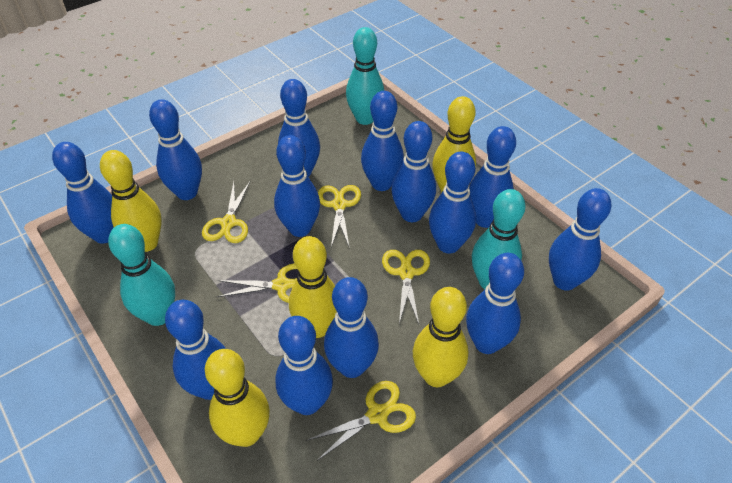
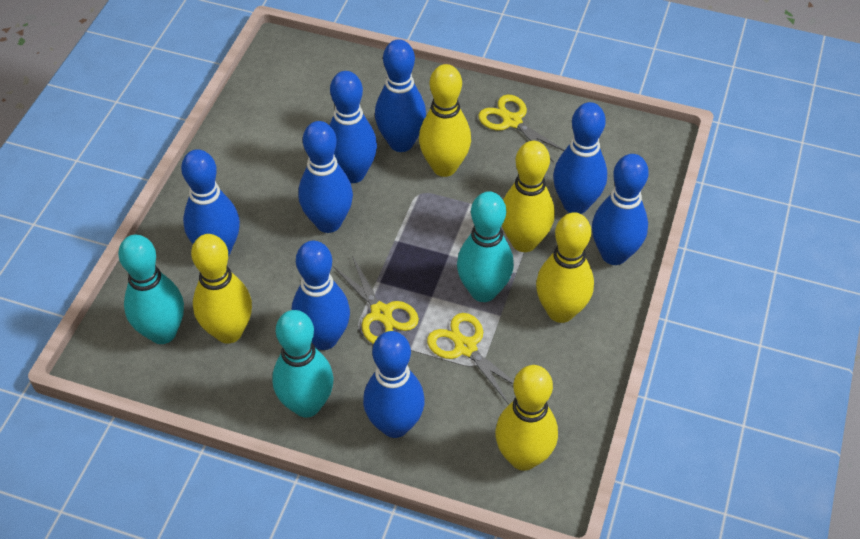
blue bowling pin: 13 -> 8
yellow scissors: 5 -> 3

